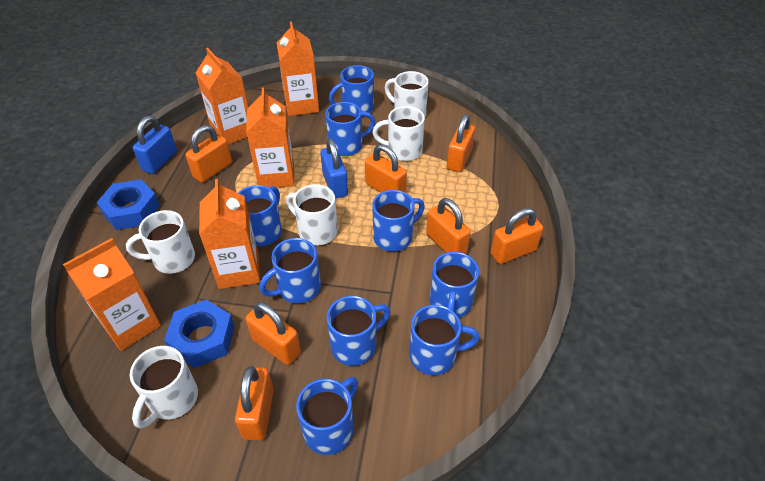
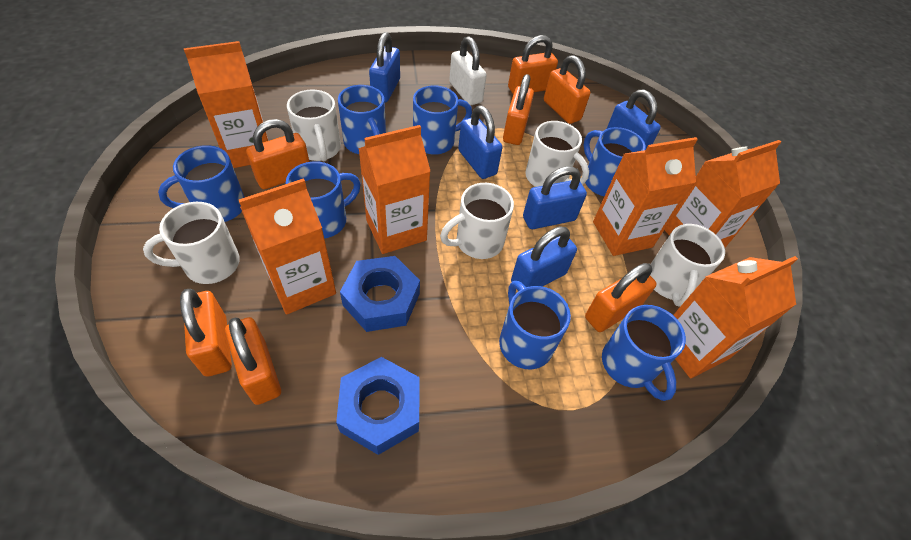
blue mug: 9 -> 7
blue padlock: 2 -> 5
orange carton: 5 -> 6
white padlock: 0 -> 1

